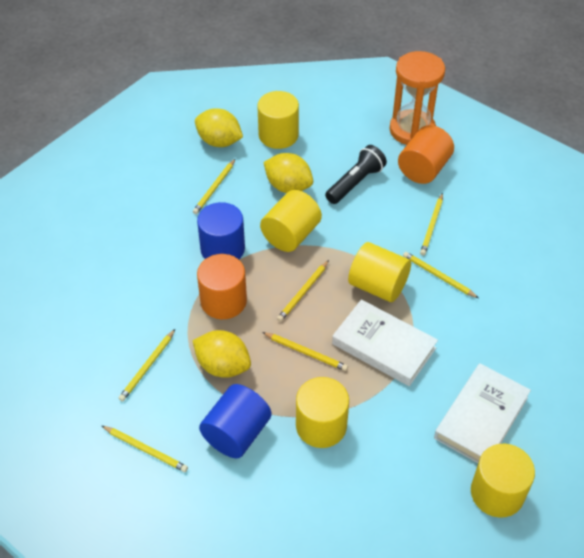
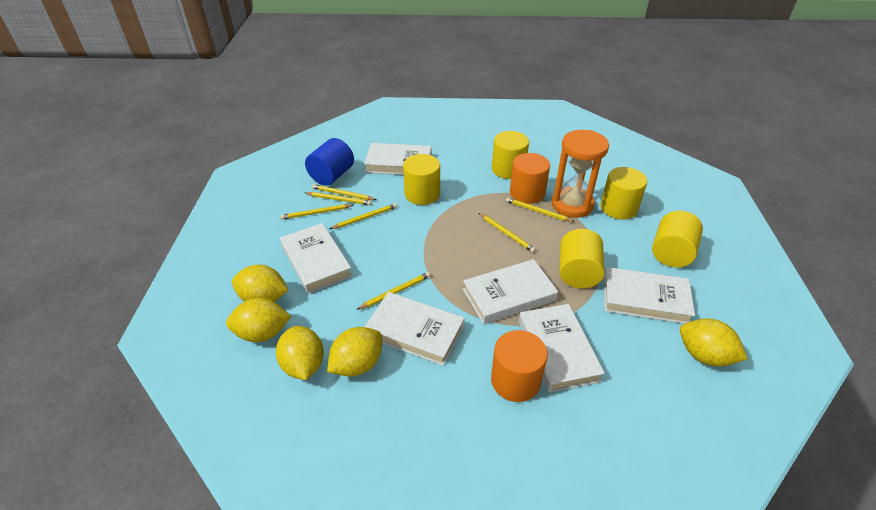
black flashlight: 1 -> 0
blue cylinder: 2 -> 1
white book: 2 -> 6
yellow lemon: 3 -> 5

